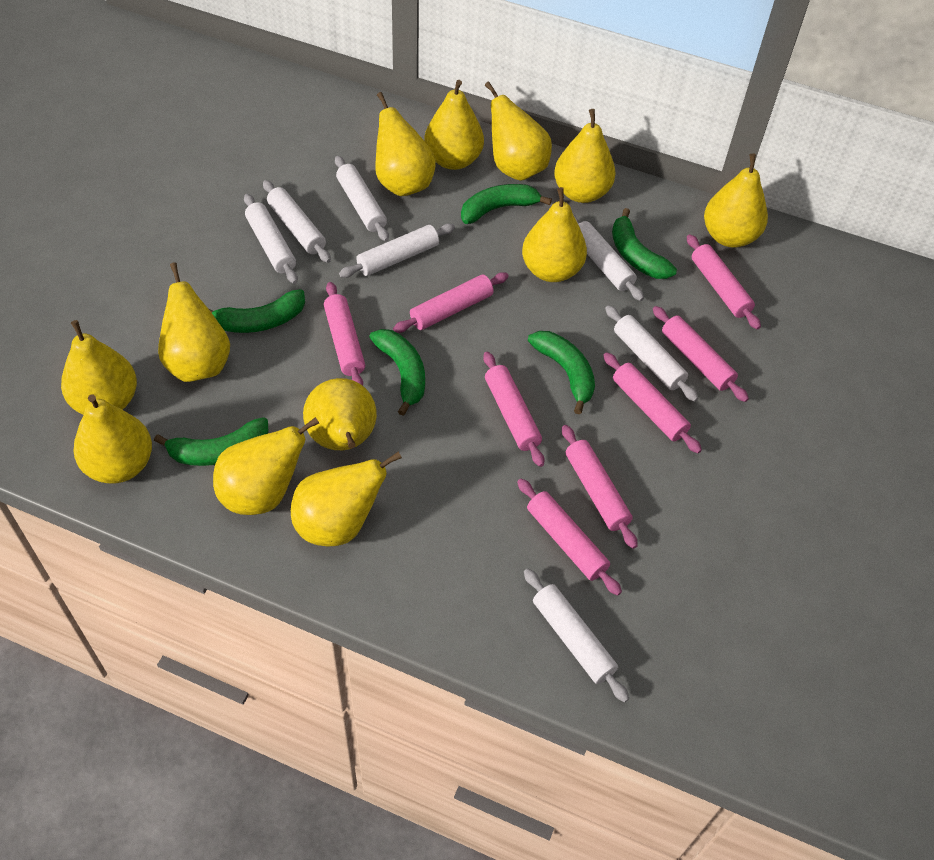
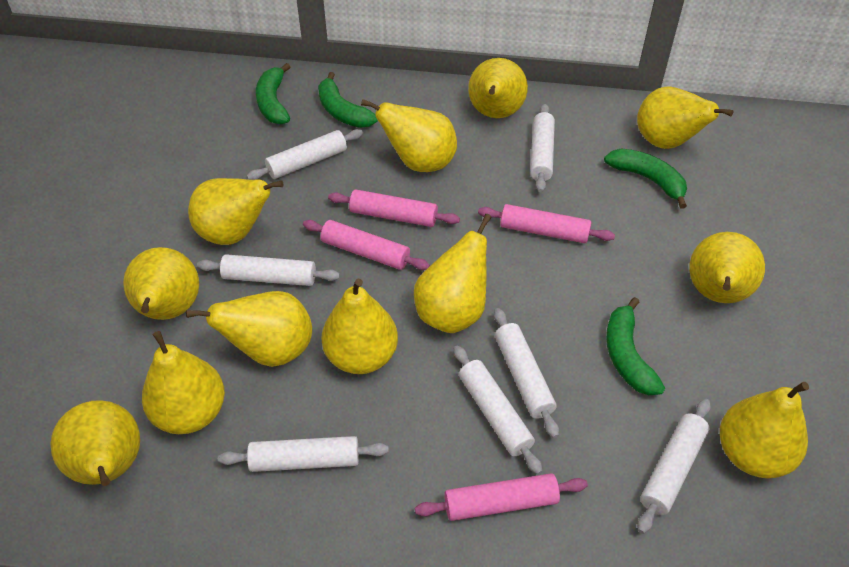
green banana: 6 -> 4
pink rolling pin: 8 -> 4

